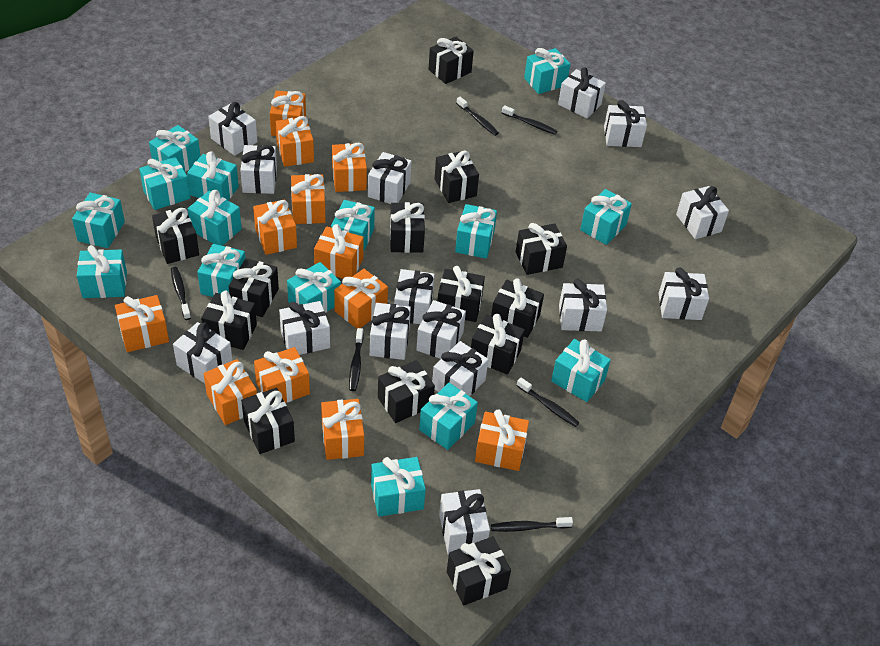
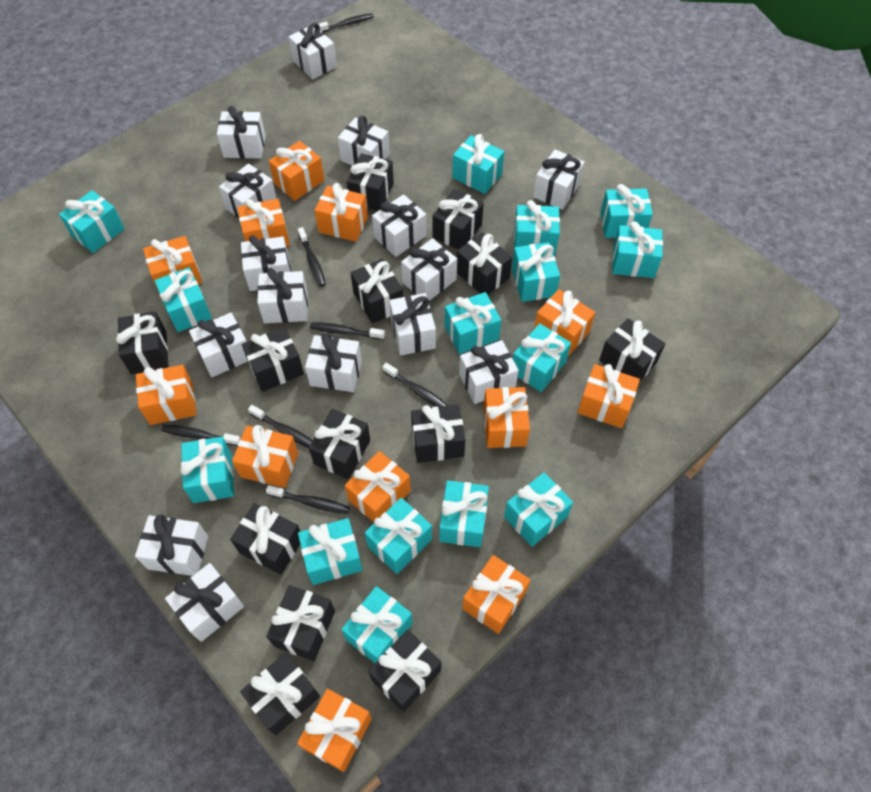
black toothbrush: 6 -> 7

